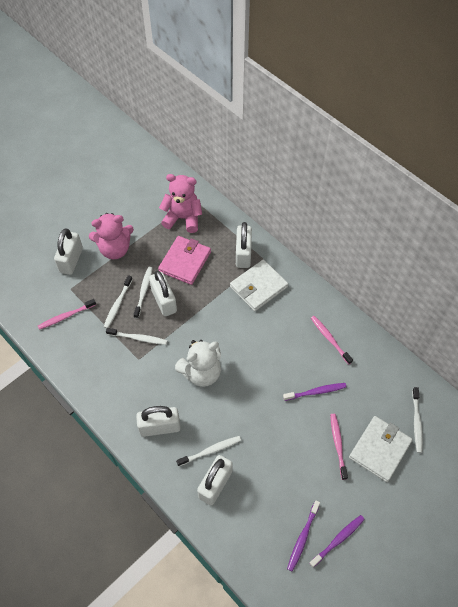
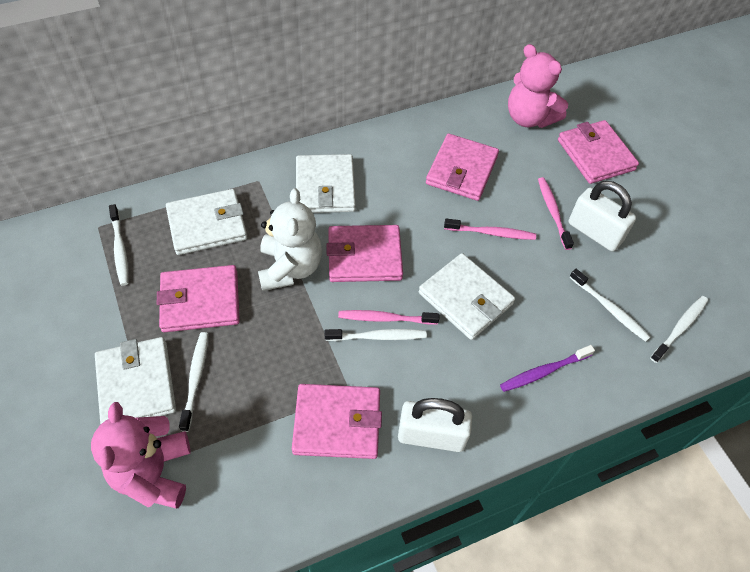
pink wallet: 1 -> 5
purple toothbrush: 3 -> 1
white padlock: 5 -> 2
white wallet: 2 -> 4

